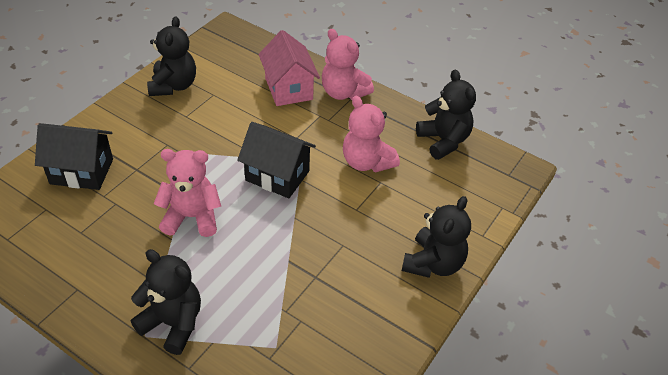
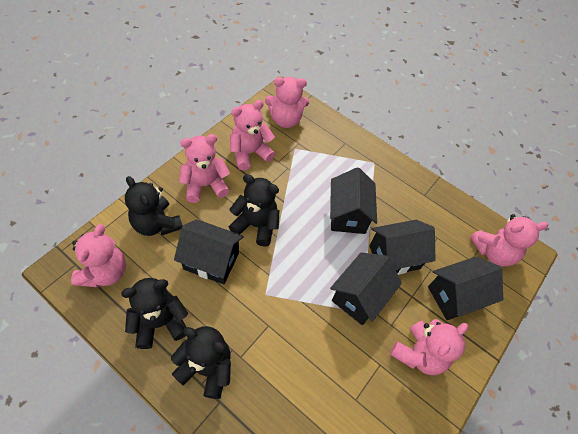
black house: 2 -> 5
pink house: 1 -> 0
pink teddy bear: 3 -> 6

